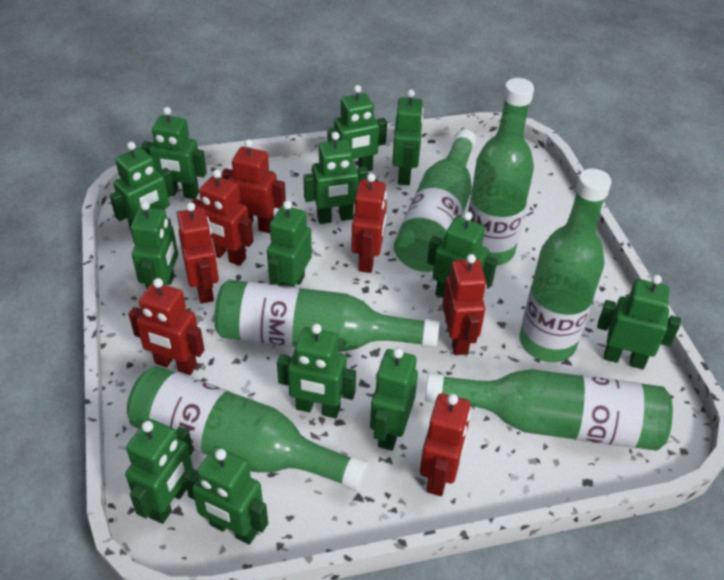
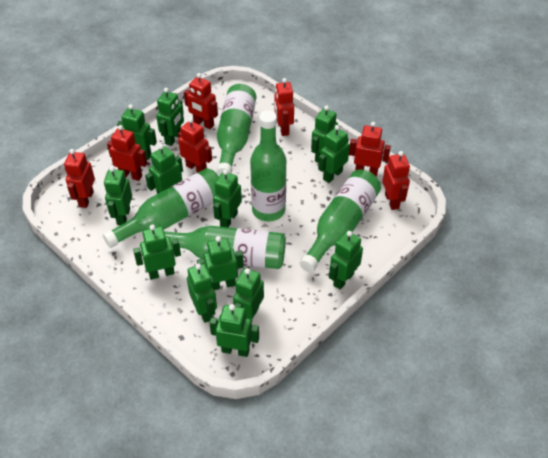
green bottle: 6 -> 5

